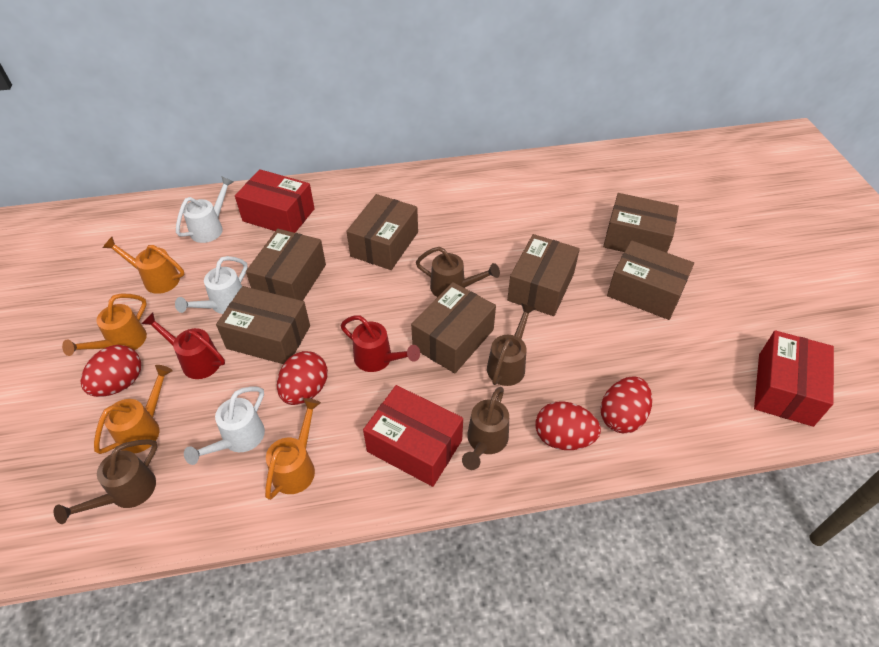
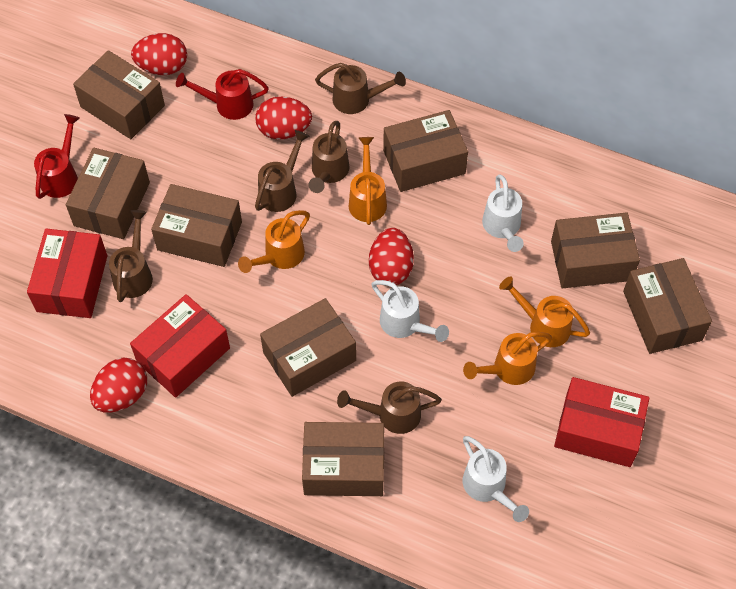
brown box: 7 -> 8
brown watering can: 4 -> 5

